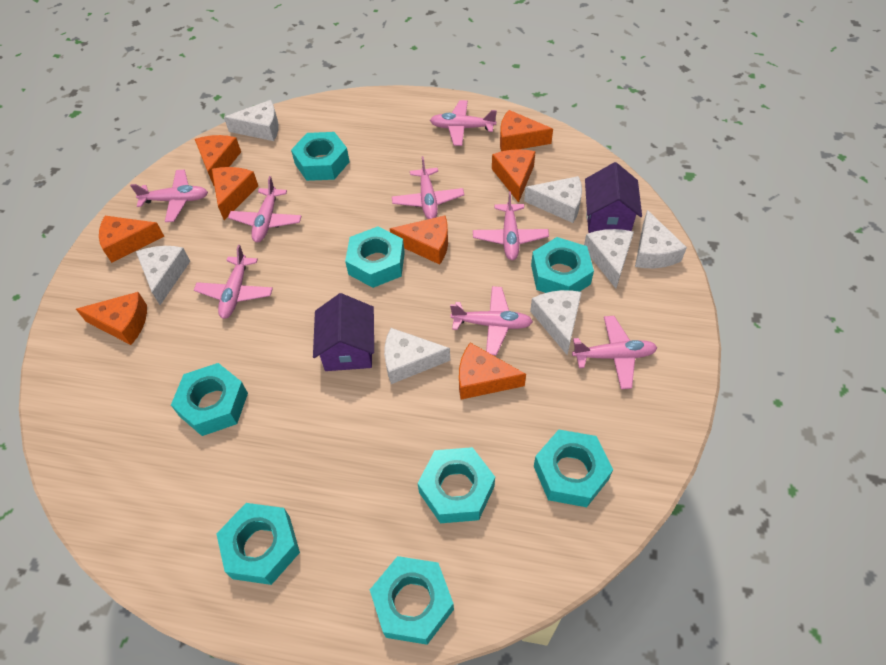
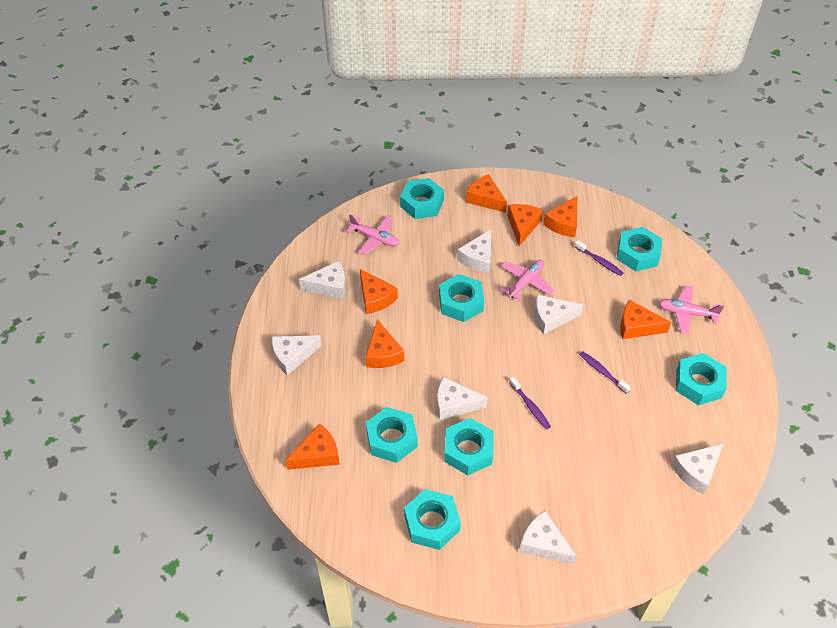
orange cheese: 8 -> 7
pink plane: 8 -> 3
purple house: 2 -> 0
purple toothbrush: 0 -> 3
turquoise nut: 8 -> 7

